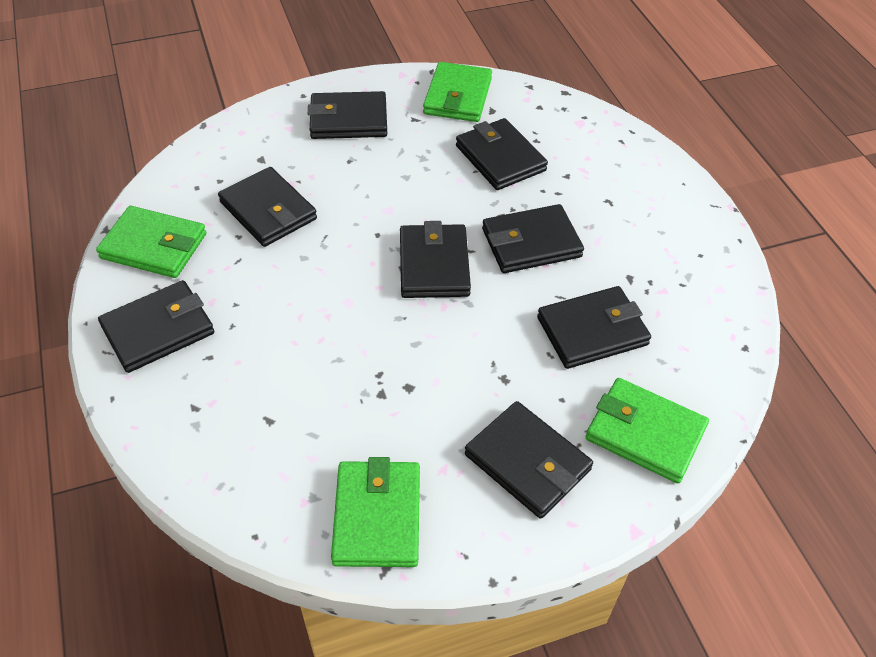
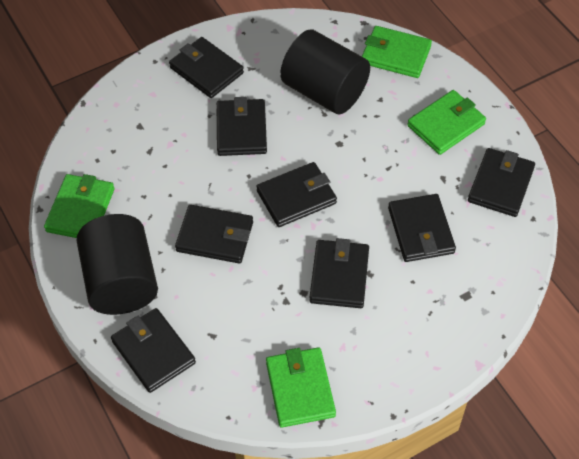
black cylinder: 0 -> 2

